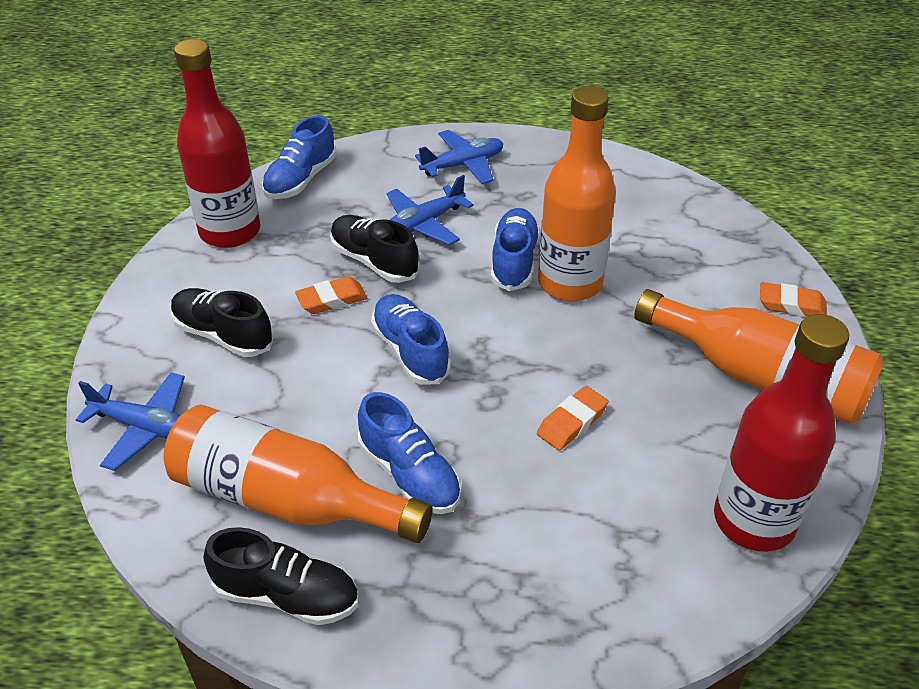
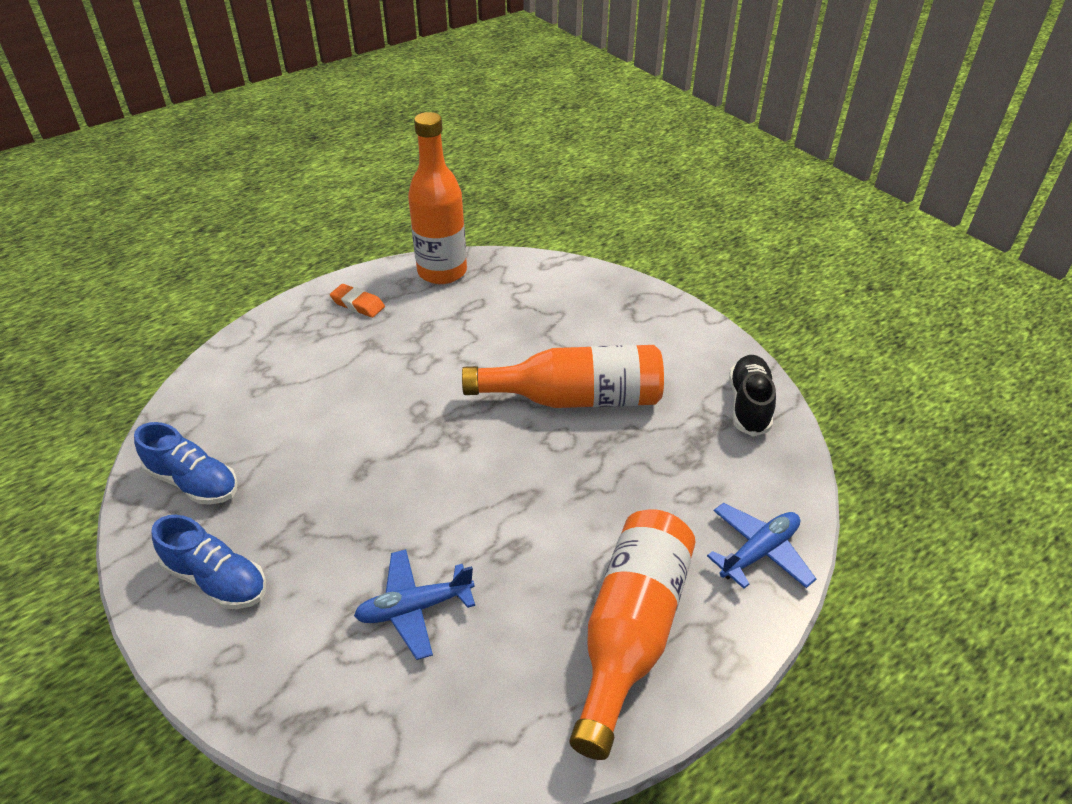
black shoe: 3 -> 1
blue plane: 3 -> 2
blue shoe: 4 -> 2
orange eraser: 3 -> 1
red bottle: 2 -> 0

